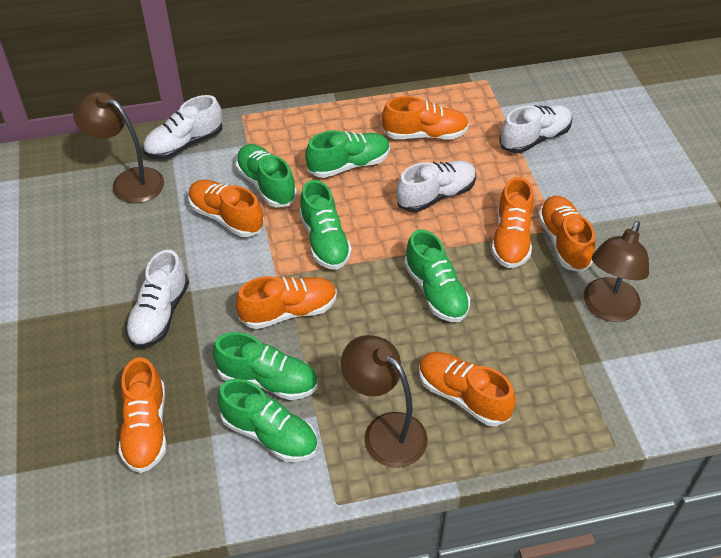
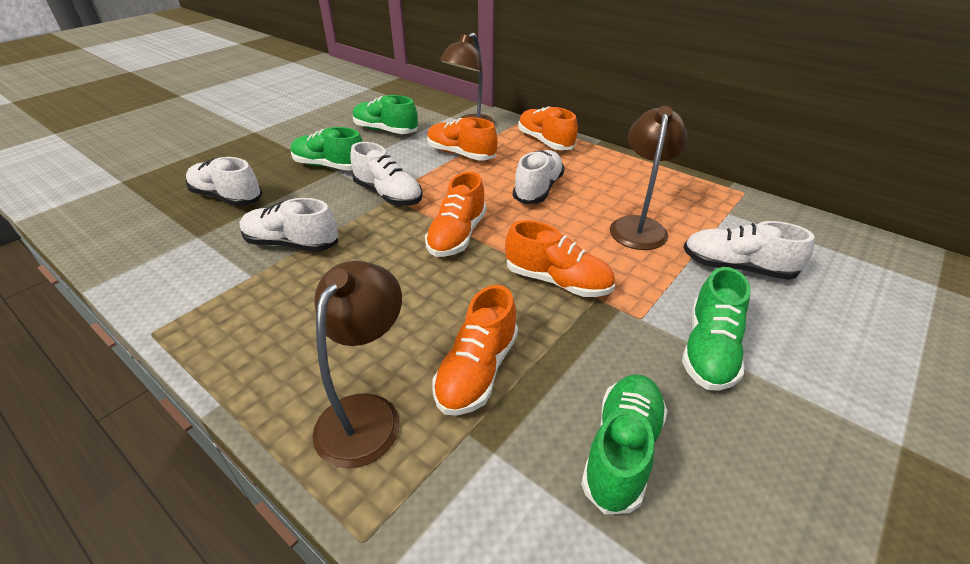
green shoe: 6 -> 4
orange shoe: 7 -> 5
white shoe: 4 -> 5

